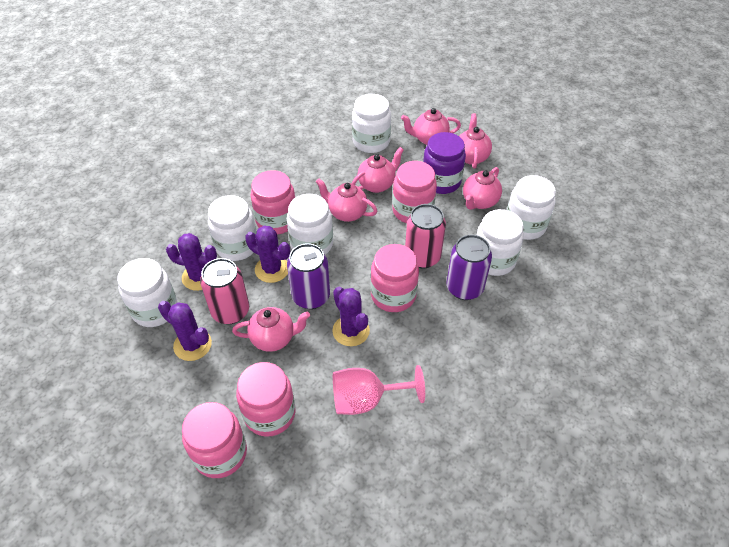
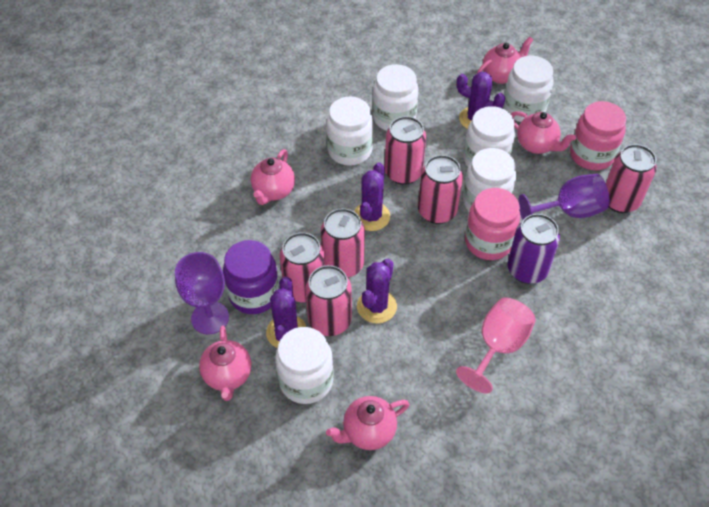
pink can: 2 -> 6
pink jar: 5 -> 2
pink teapot: 6 -> 5
purple can: 2 -> 1
purple goblet: 0 -> 2

